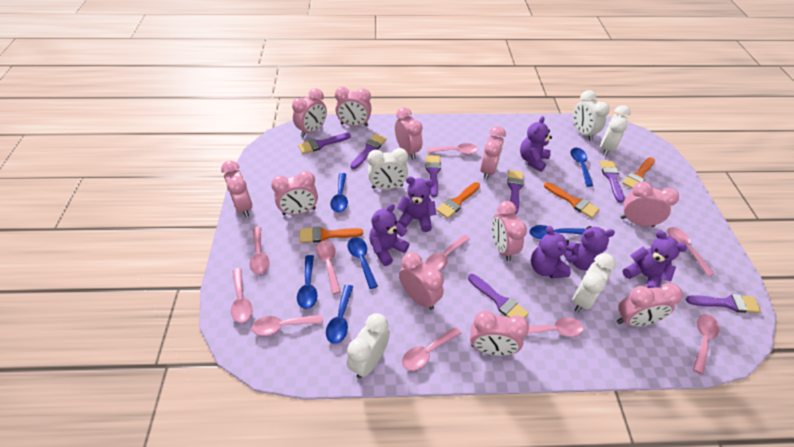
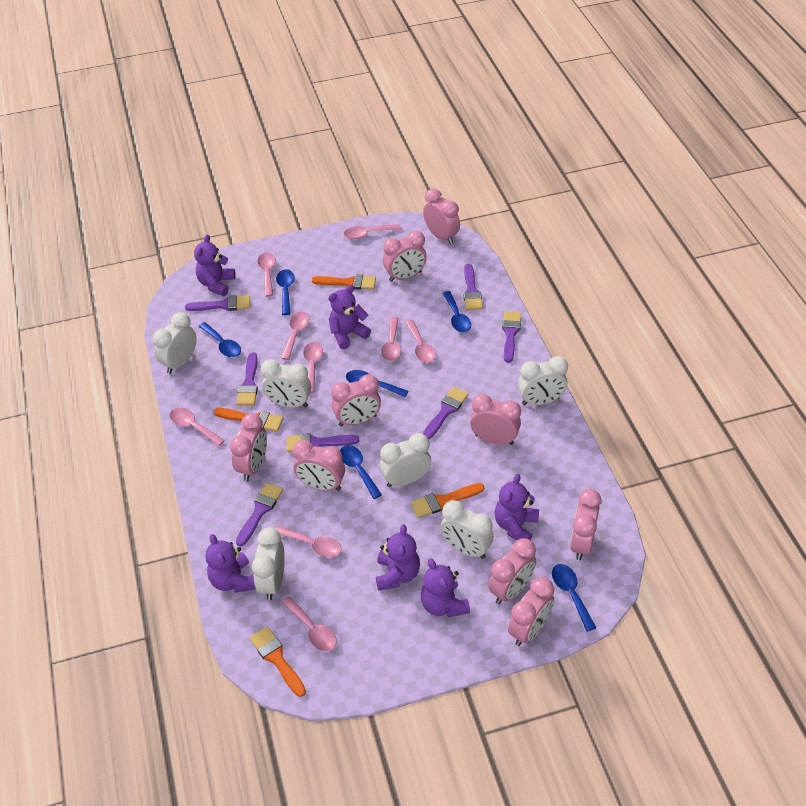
pink clock: 11 -> 9
pink spoon: 10 -> 9
white clock: 5 -> 6

